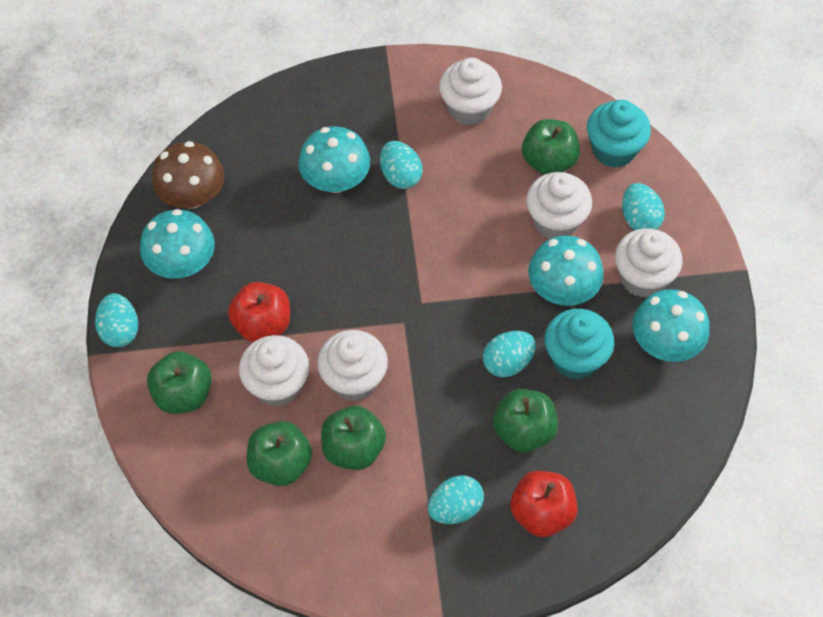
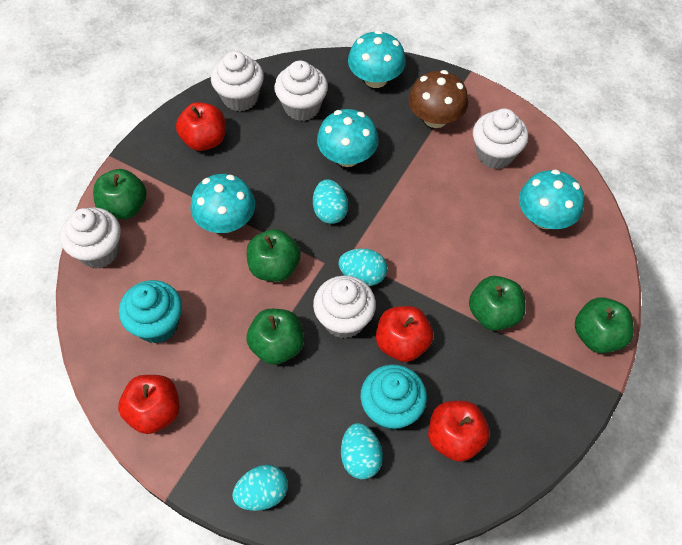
red apple: 2 -> 4
turquoise egg: 5 -> 4

